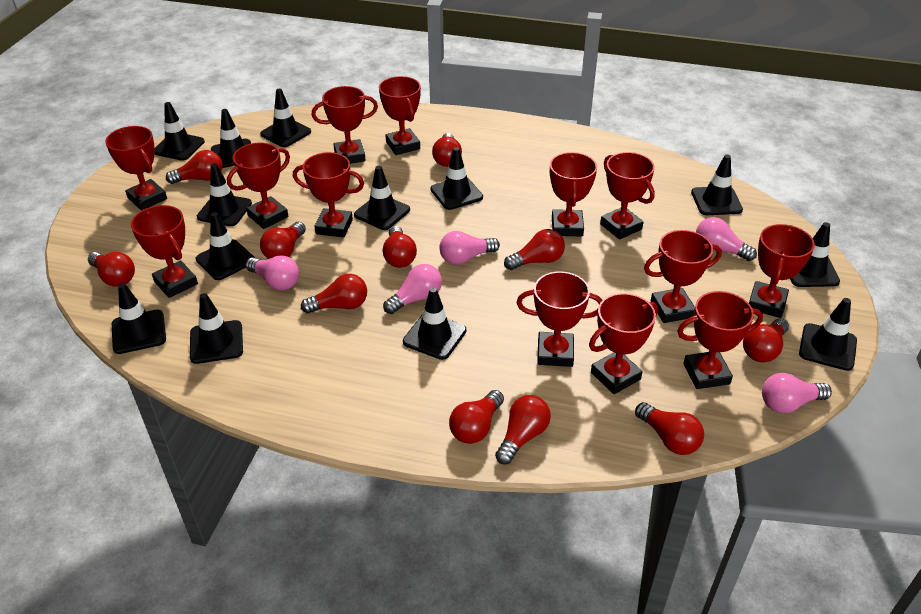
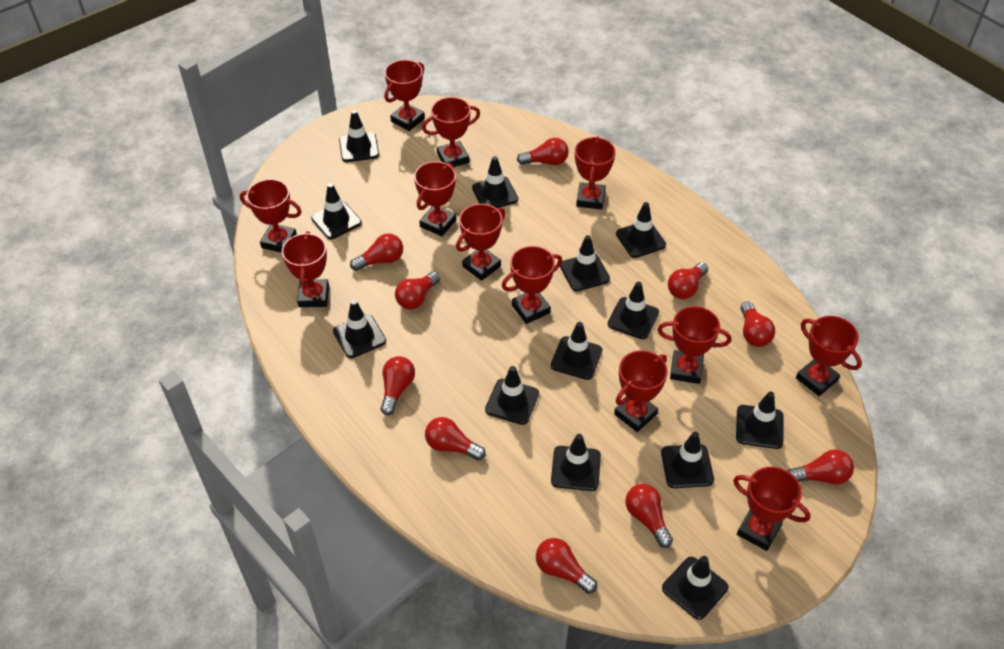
pink light bulb: 5 -> 0
red light bulb: 11 -> 10
red trophy: 13 -> 12

